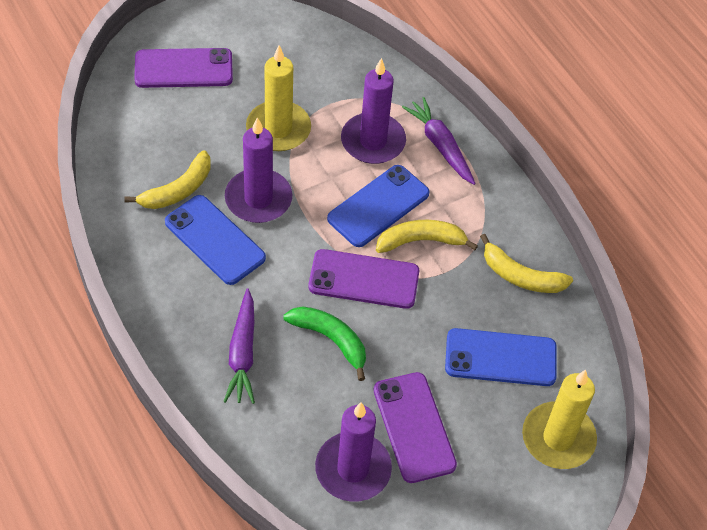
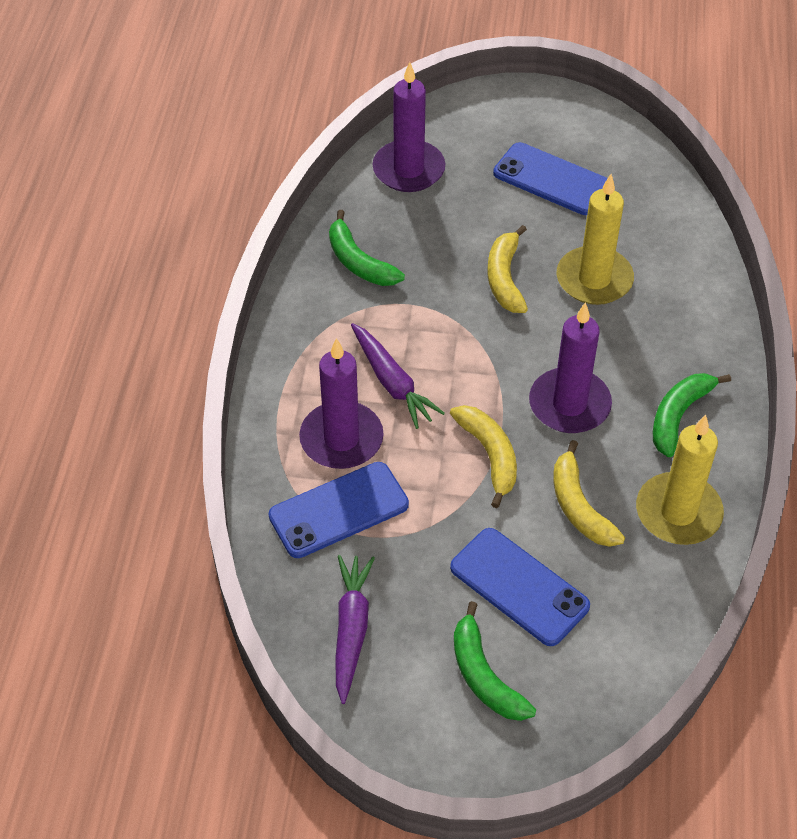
green banana: 1 -> 3
purple phone: 3 -> 0

